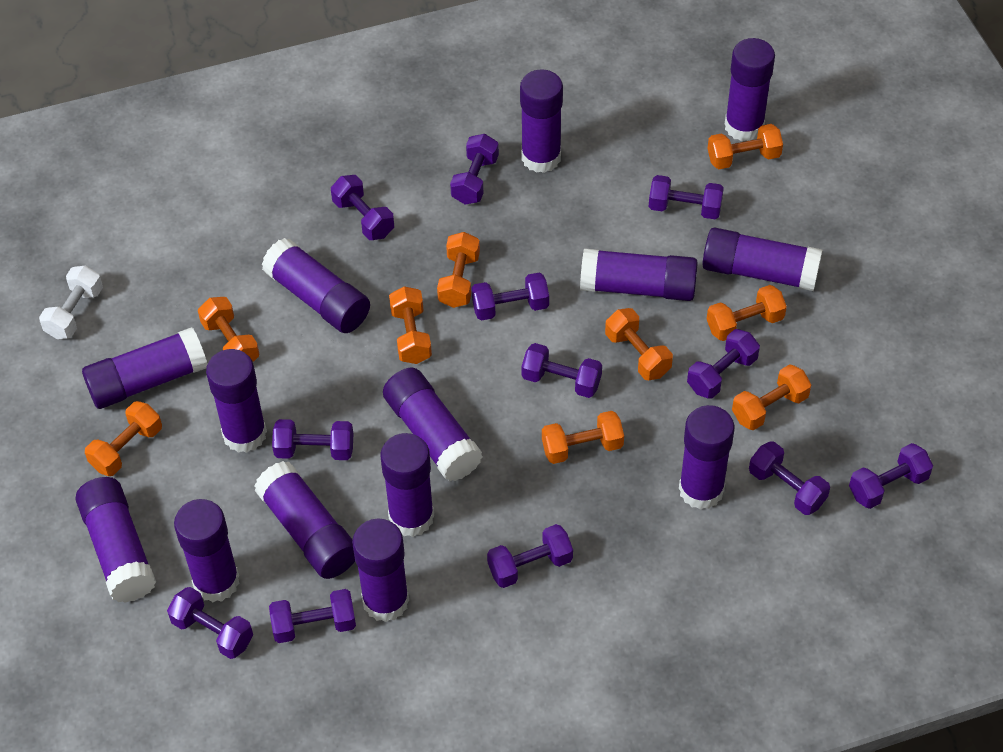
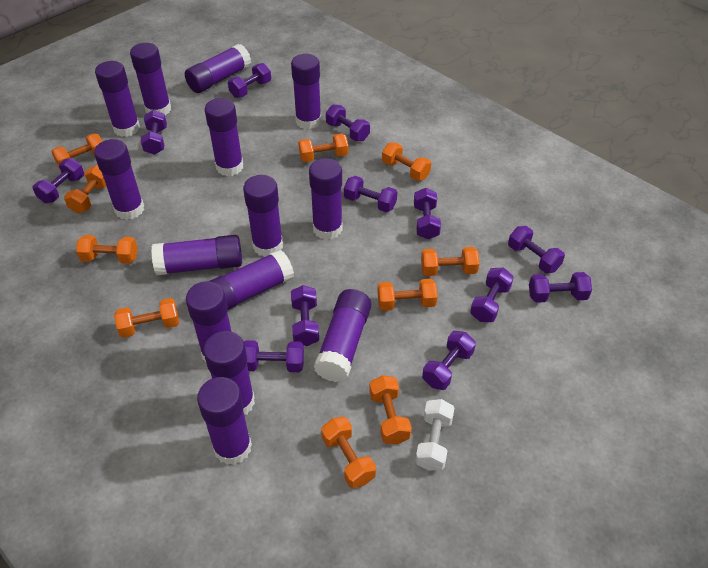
orange dumbbell: 9 -> 10

